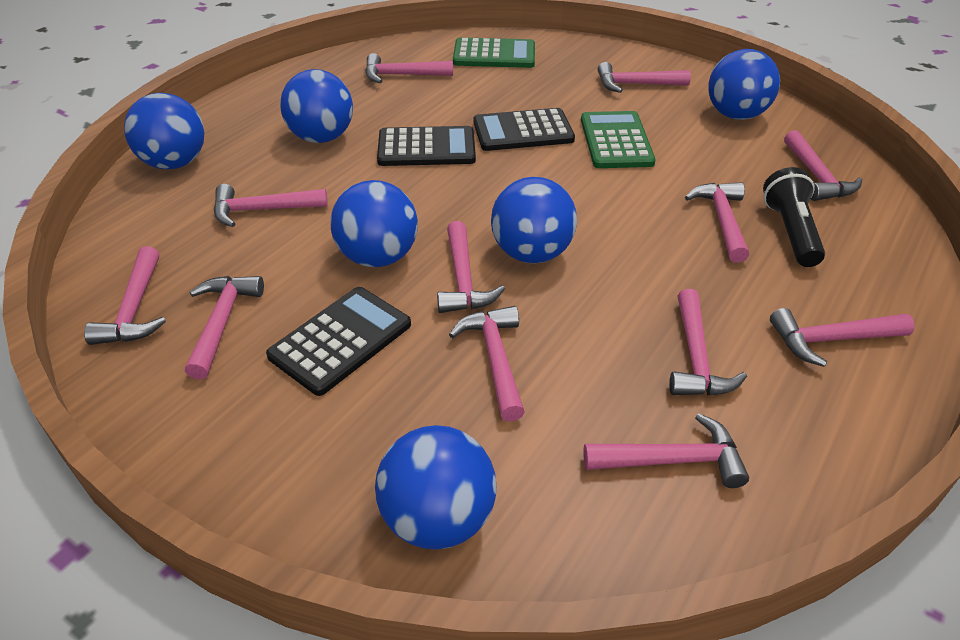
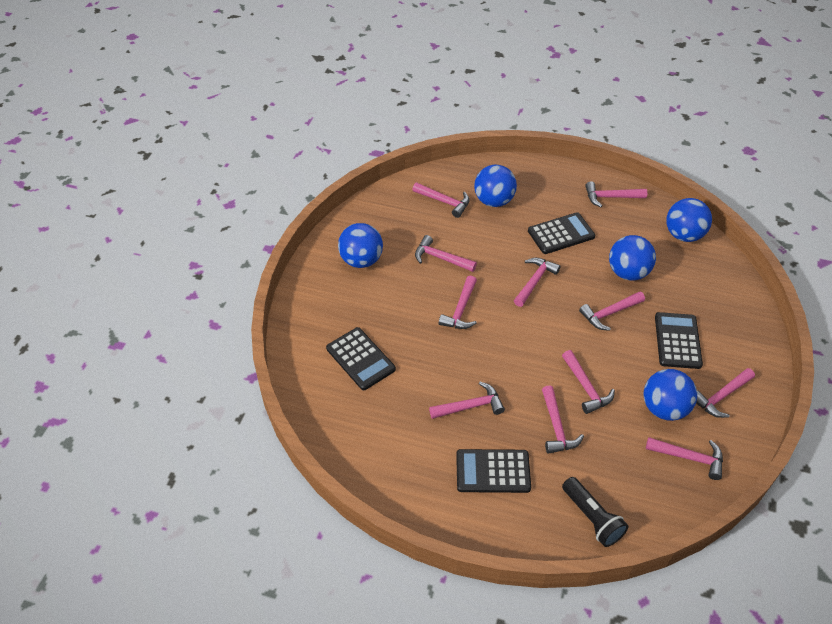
black calculator: 3 -> 4
blue ball: 6 -> 5
green calculator: 2 -> 0
pink hammer: 12 -> 11

